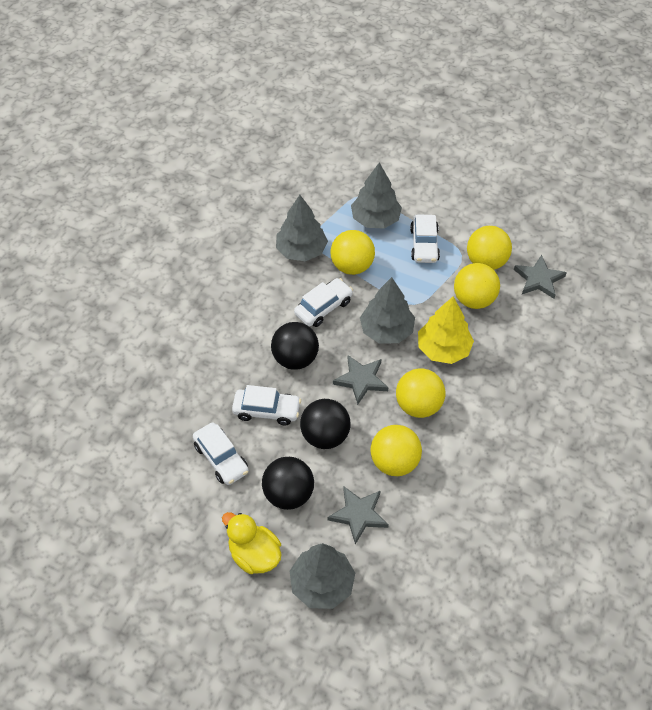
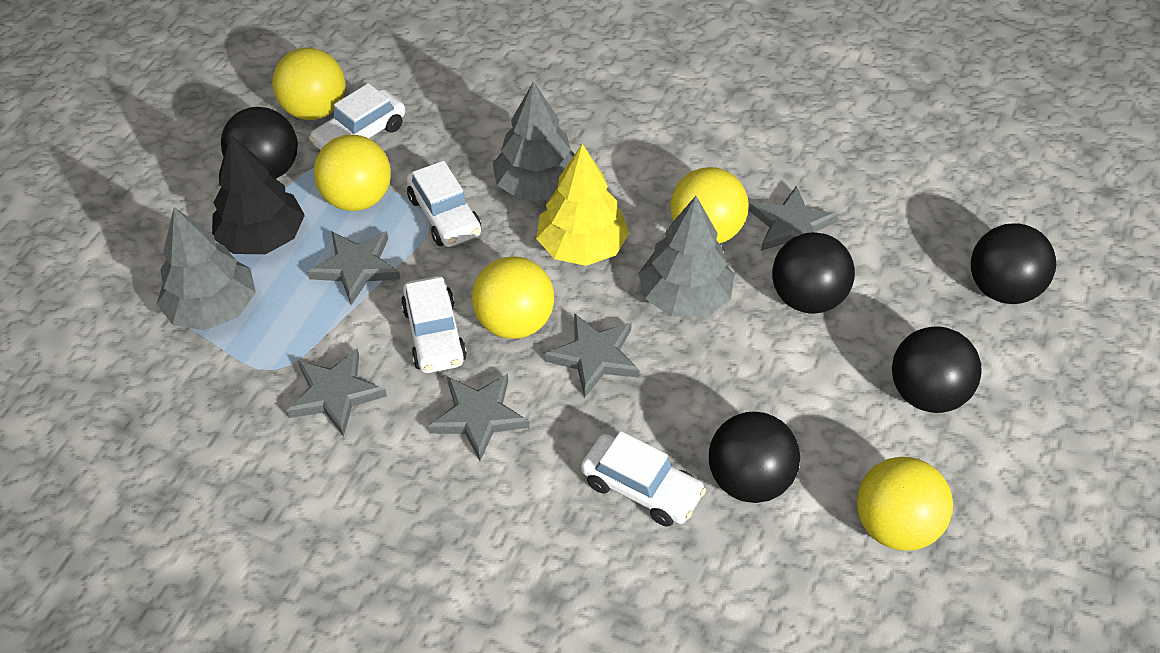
black ball: 3 -> 5
black tree: 0 -> 1
grey star: 3 -> 5
grey tree: 4 -> 3
yellow duck: 1 -> 0

